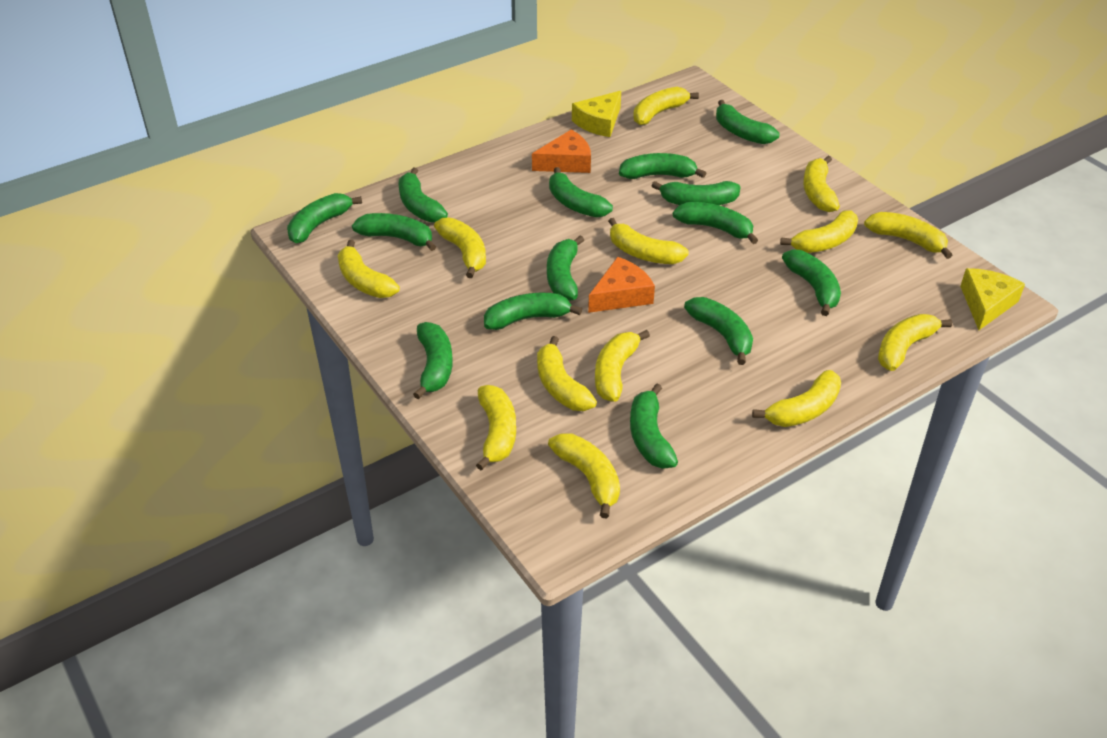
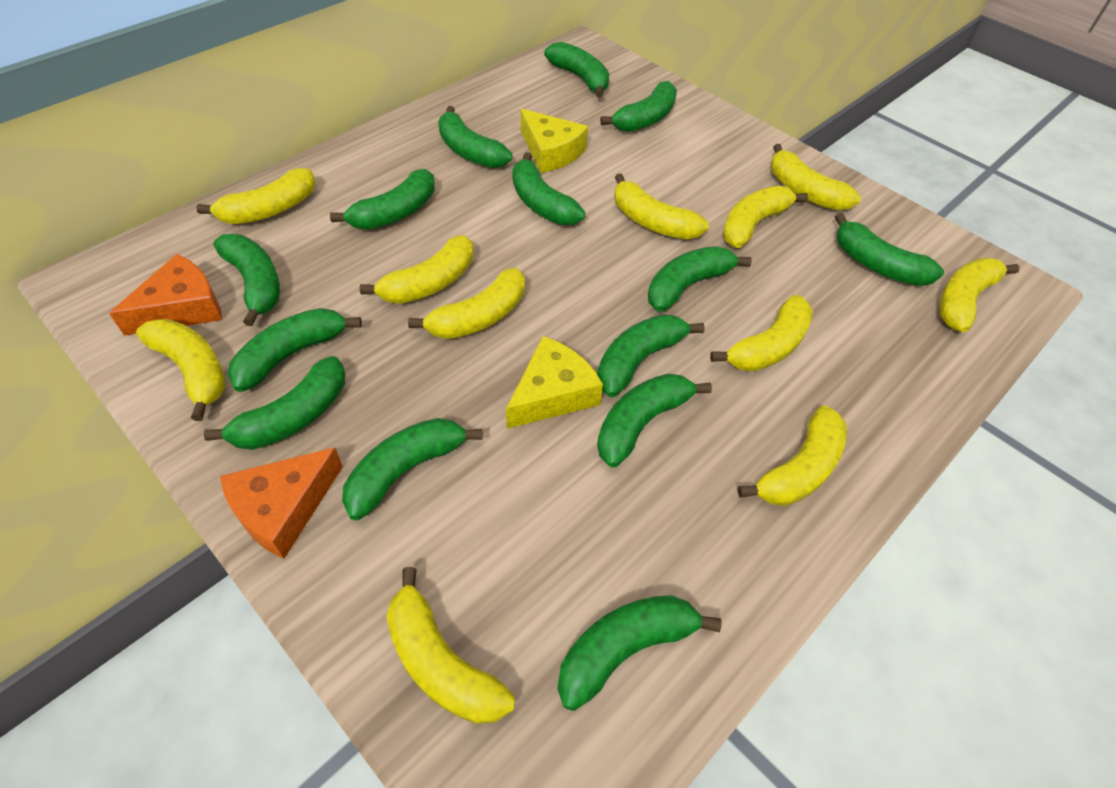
yellow banana: 13 -> 11

